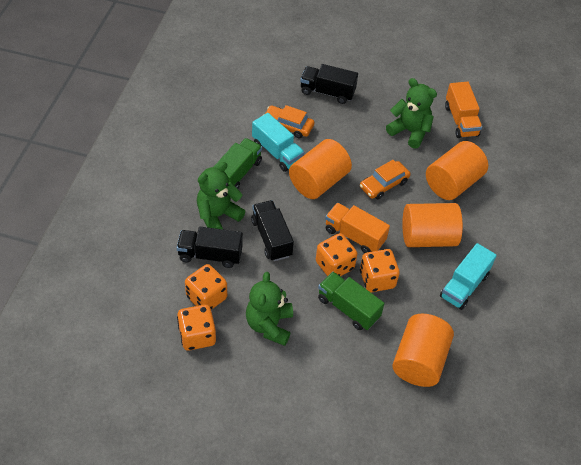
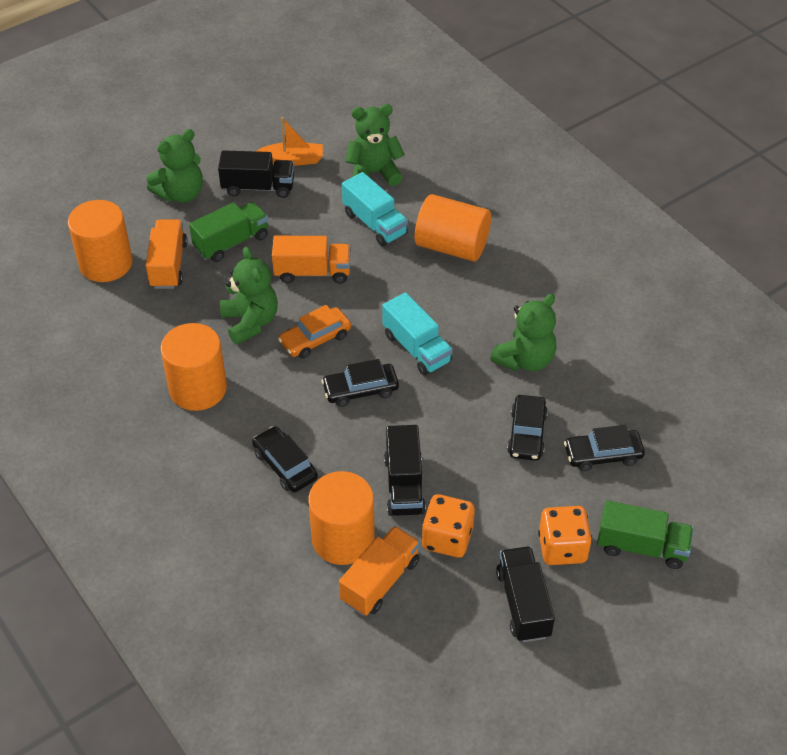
black car: 0 -> 4
green teddy bear: 3 -> 4
orange boat: 0 -> 1
orange car: 2 -> 1
orange dice: 4 -> 2
orange truck: 2 -> 3

